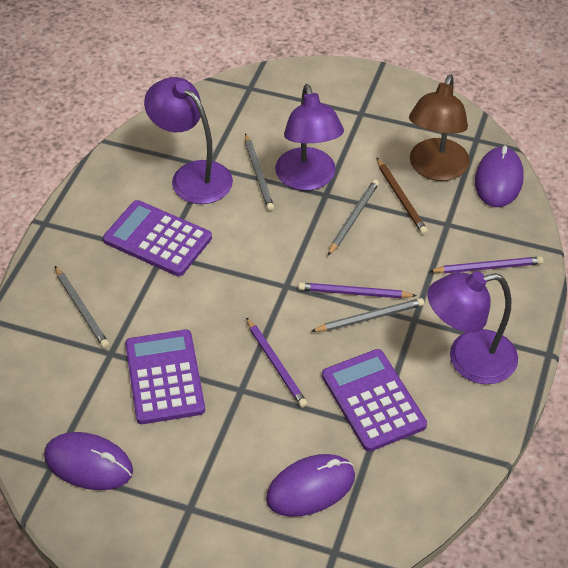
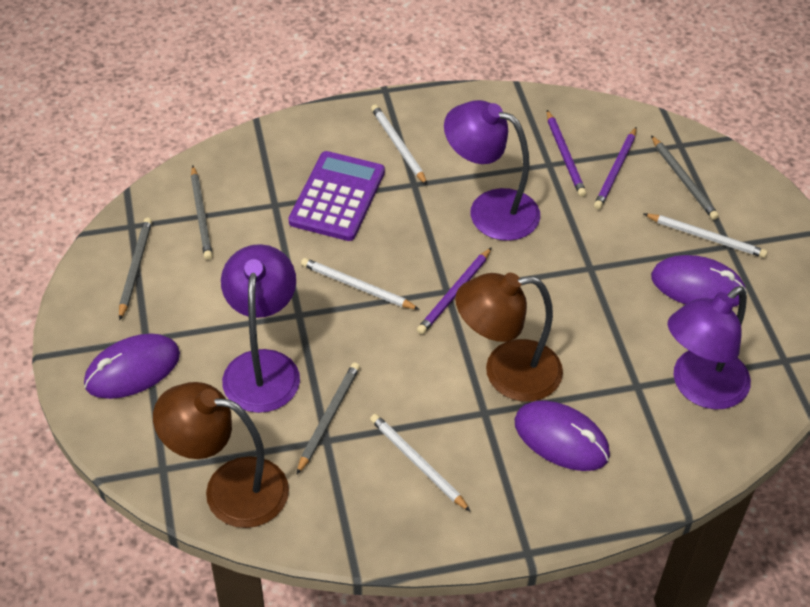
brown lamp: 1 -> 2
brown pencil: 1 -> 0
purple calculator: 3 -> 1
white pencil: 0 -> 4

